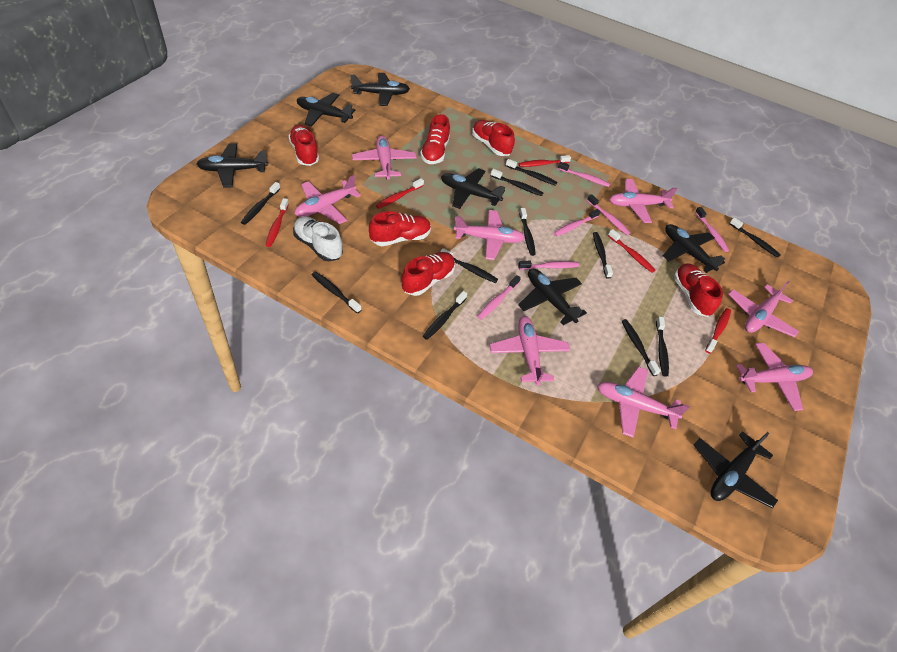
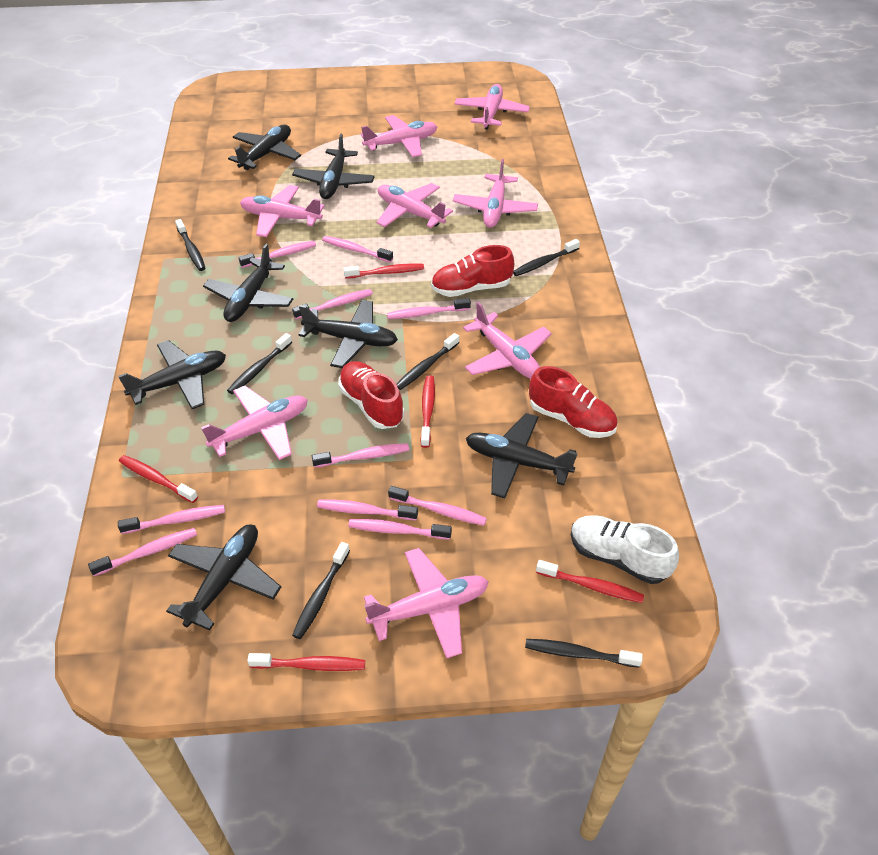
black toothbrush: 11 -> 6
pink toothbrush: 6 -> 10
red shoe: 6 -> 3

